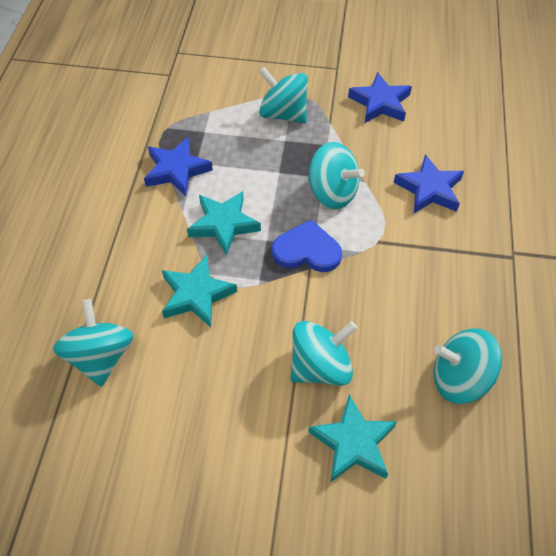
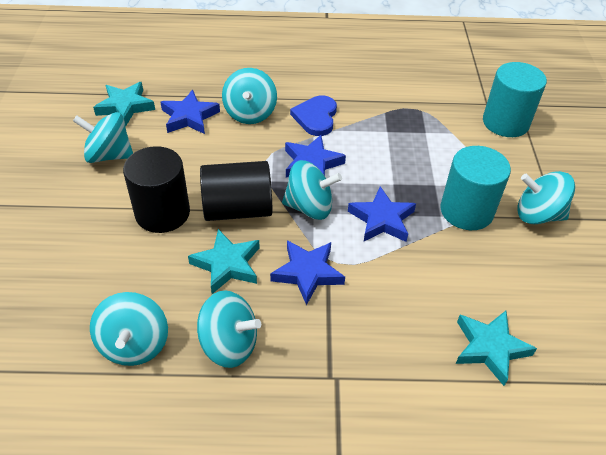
black cylinder: 0 -> 2
blue star: 3 -> 4
turquoise cylinder: 0 -> 2
turquoise spinning top: 5 -> 6

